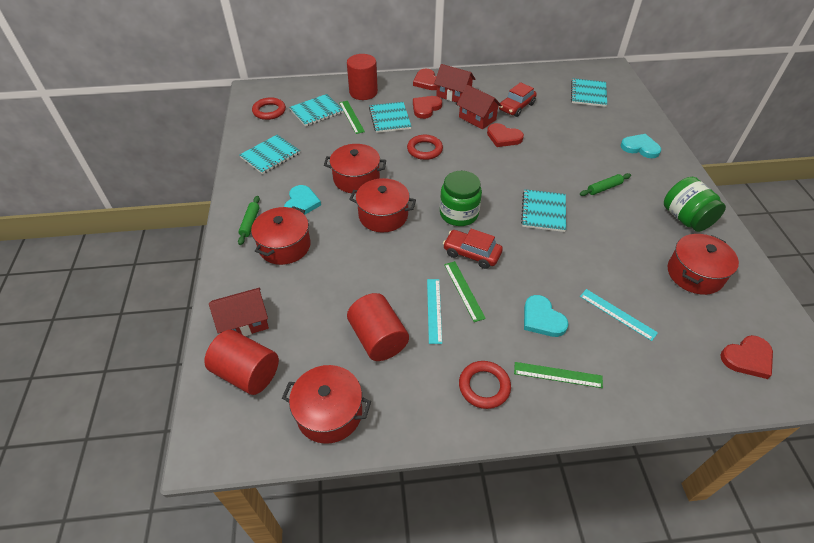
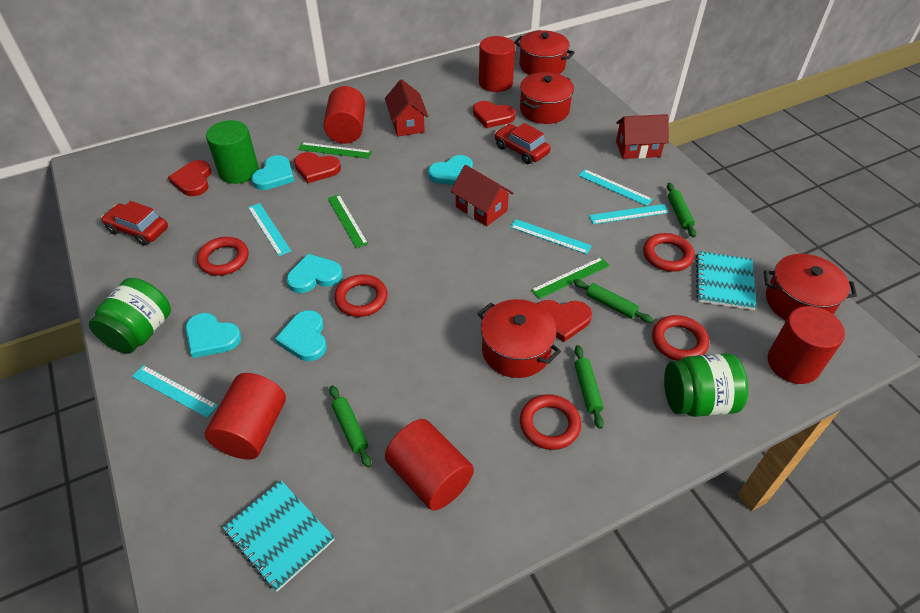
green cylinder: 0 -> 1
green rolling pin: 2 -> 4
red cylinder: 3 -> 5
red pot: 5 -> 4
red ring: 3 -> 5
turquoise heart: 3 -> 5
turquoise notebook: 5 -> 2
turquoise ruler: 2 -> 5

